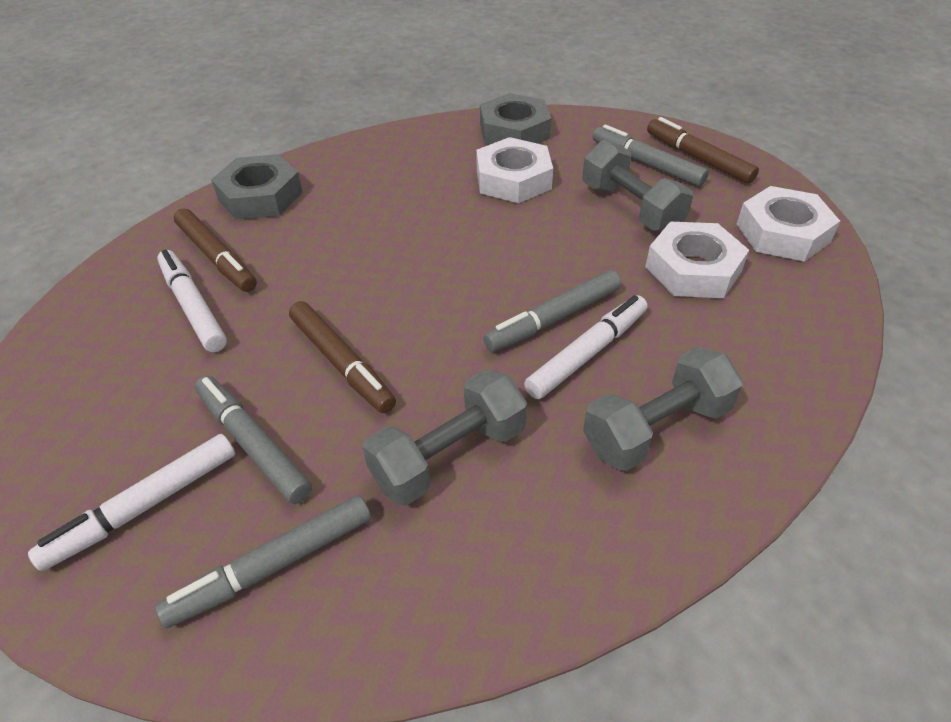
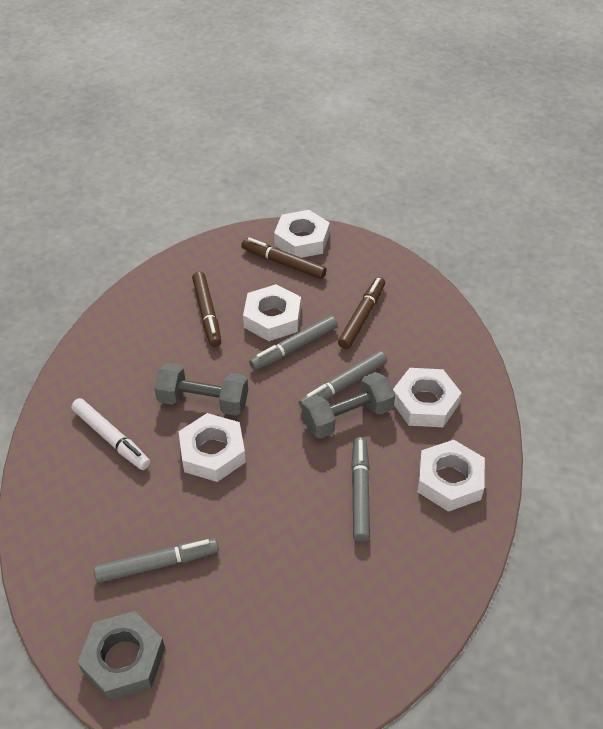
grey dumbbell: 3 -> 2
grey nut: 2 -> 1
white marker: 3 -> 1
white nut: 3 -> 5

